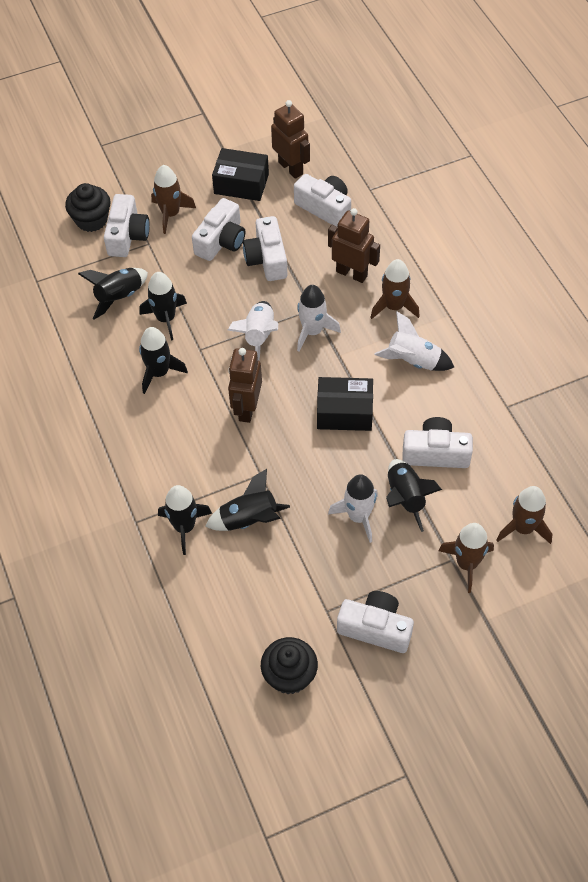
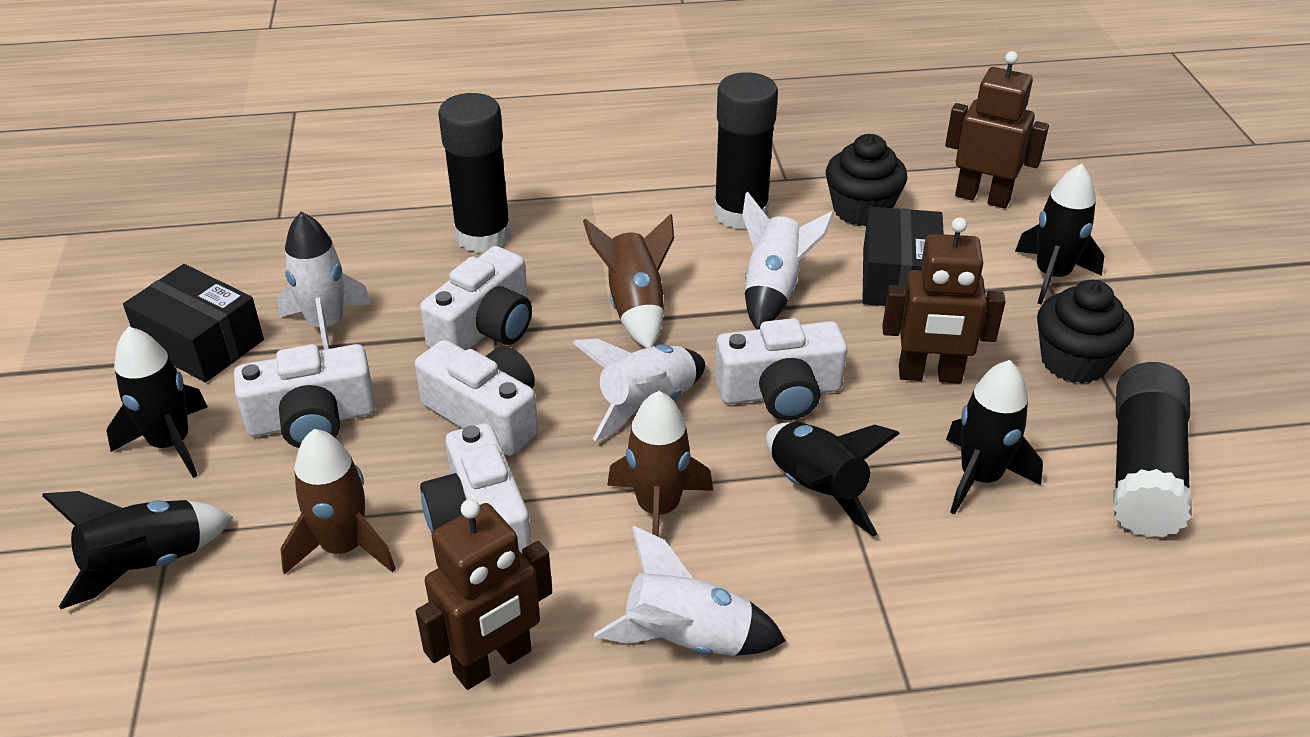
black glue stick: 0 -> 3
black rocket: 6 -> 5
brown rocket: 4 -> 3
white camera: 6 -> 5

